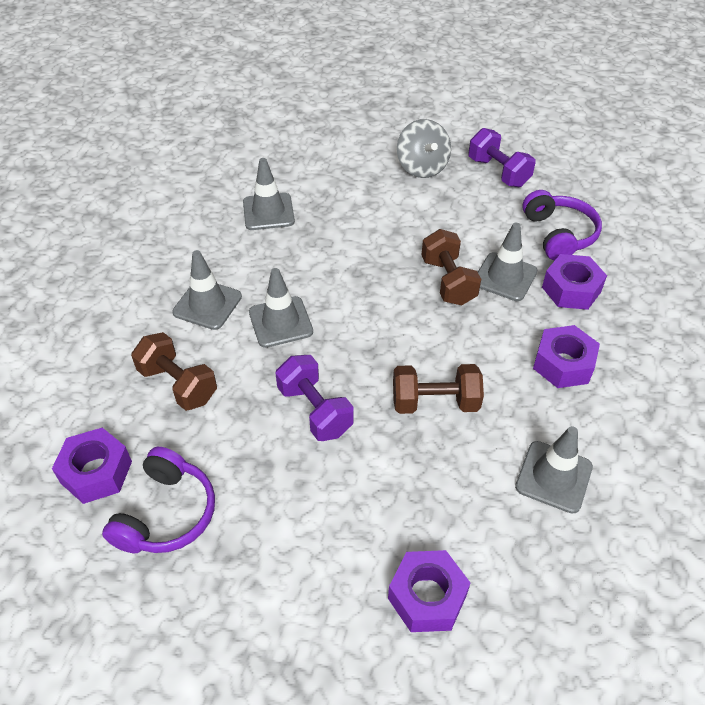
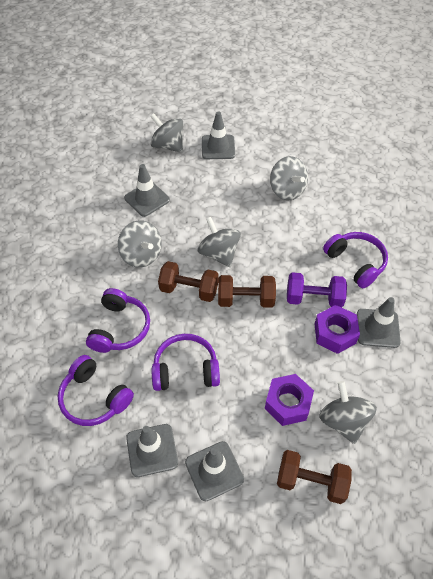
grey spinning top: 1 -> 5
purple dumbbell: 2 -> 1
purple headphones: 2 -> 4
purple nut: 4 -> 2

